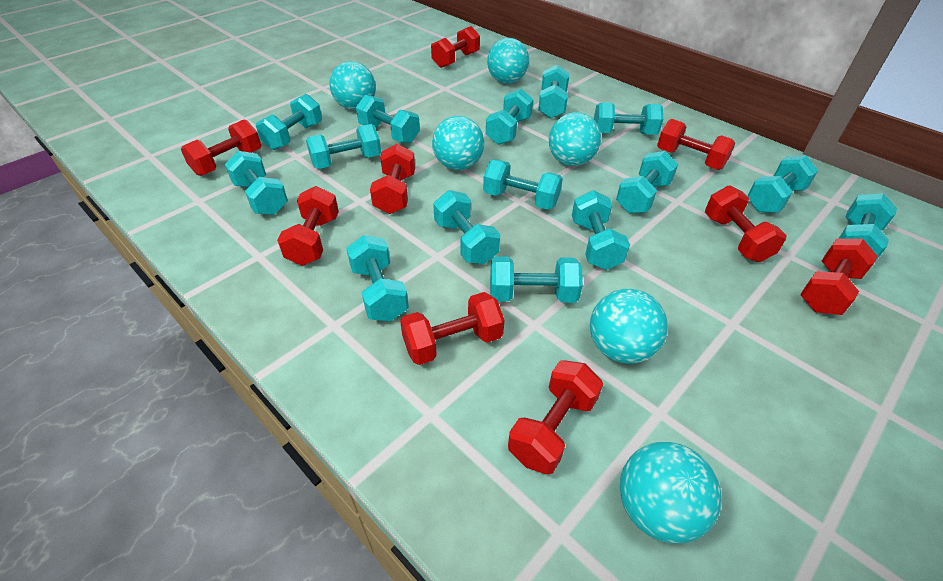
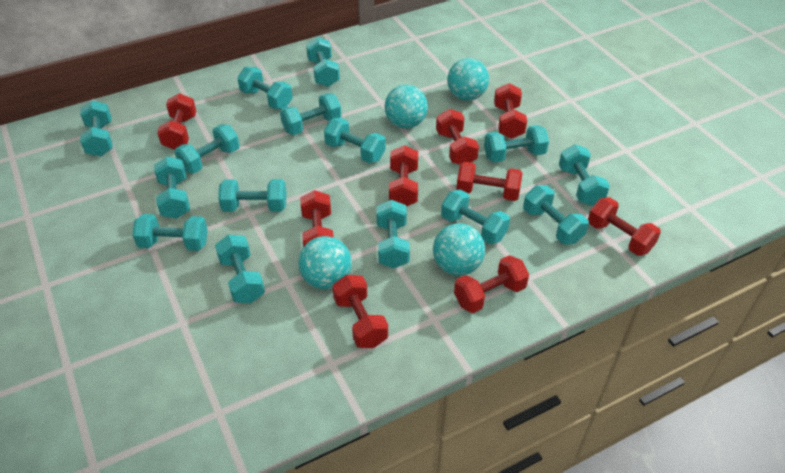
turquoise ball: 6 -> 4

